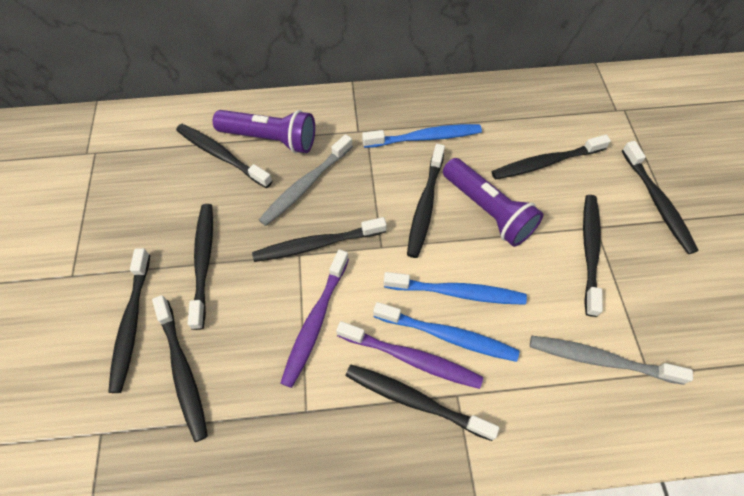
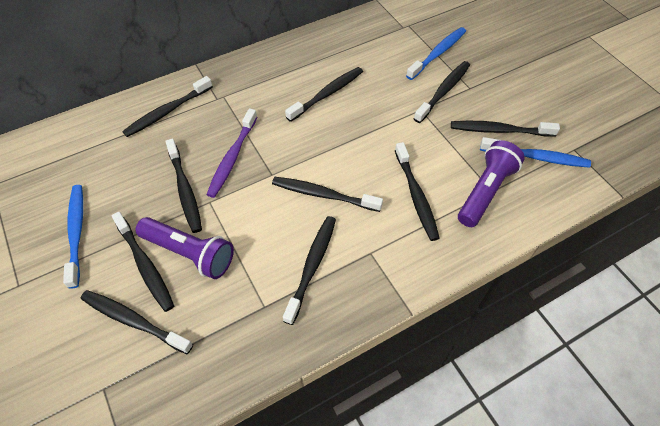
grey toothbrush: 2 -> 0
purple toothbrush: 2 -> 1

